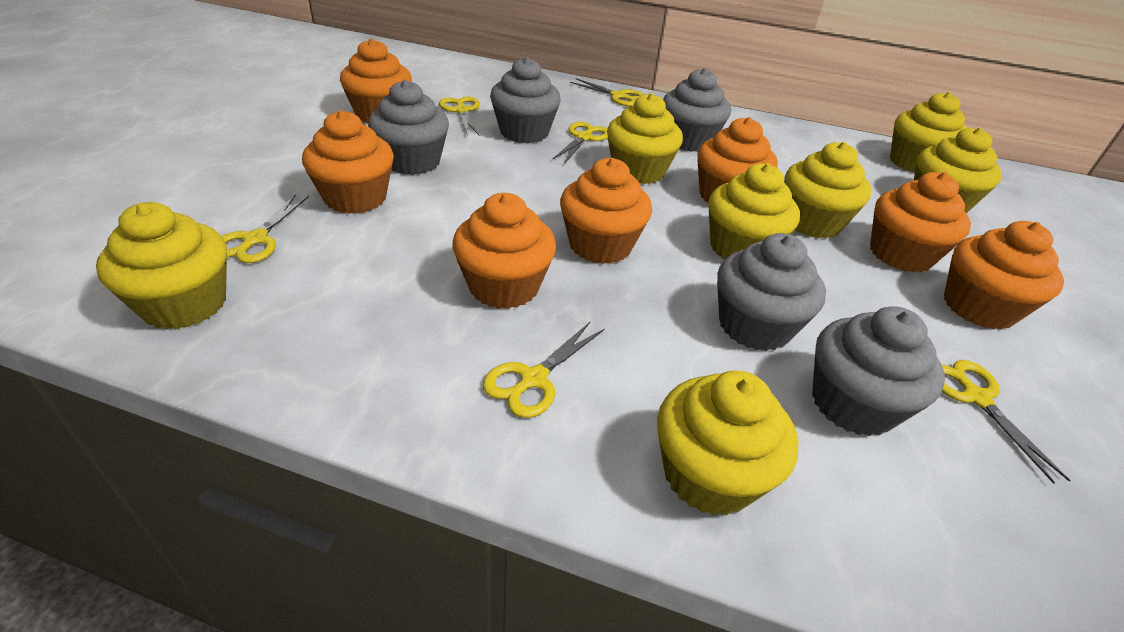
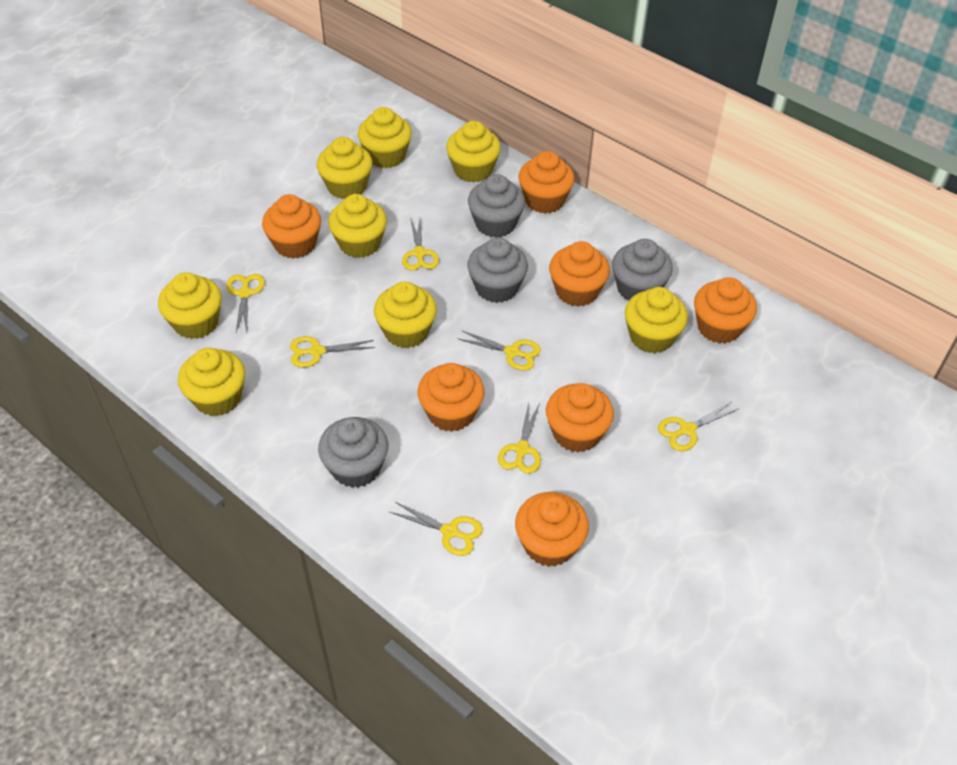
grey cupcake: 5 -> 4
yellow cupcake: 7 -> 8
yellow scissors: 6 -> 7

